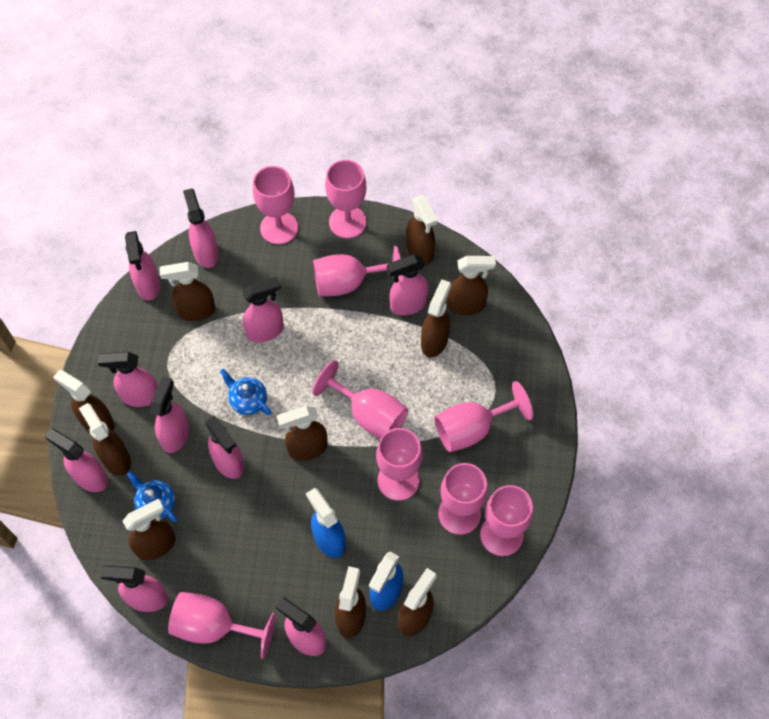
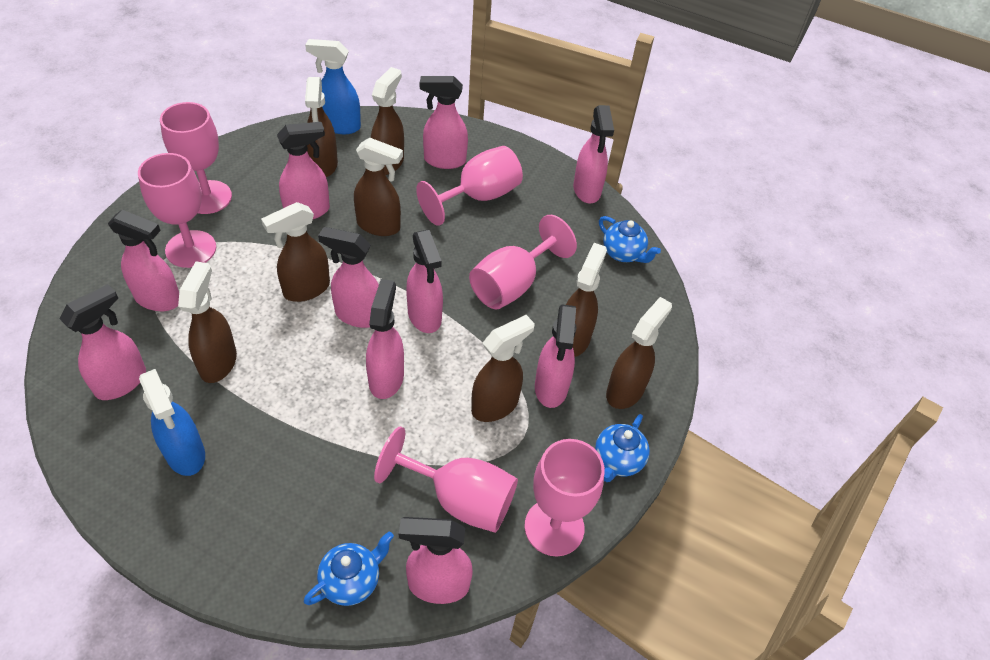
blue teapot: 2 -> 3
brown spray bottle: 10 -> 8
pink goblet: 9 -> 6

